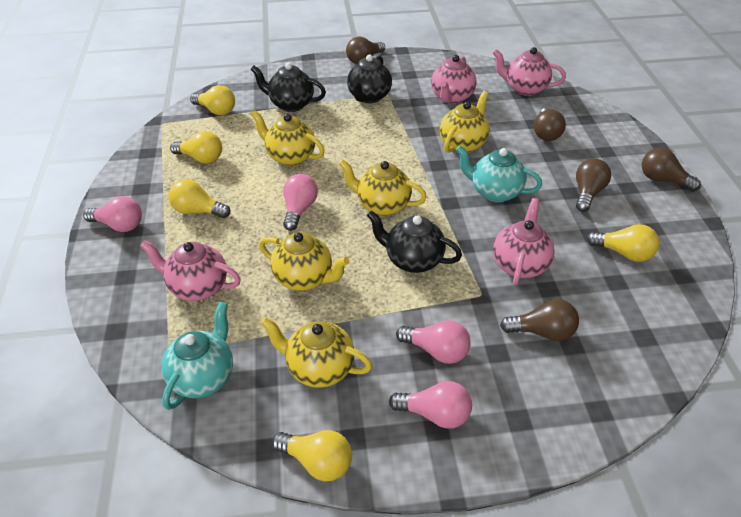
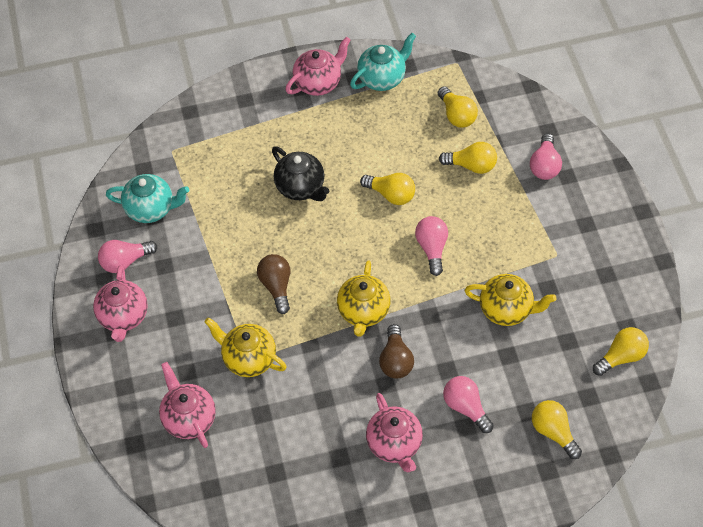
black teapot: 3 -> 1
brown light bulb: 5 -> 2
yellow teapot: 5 -> 3

